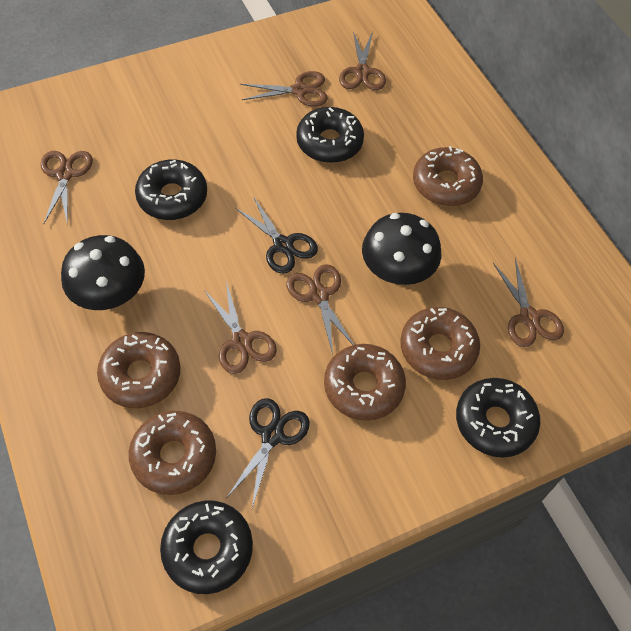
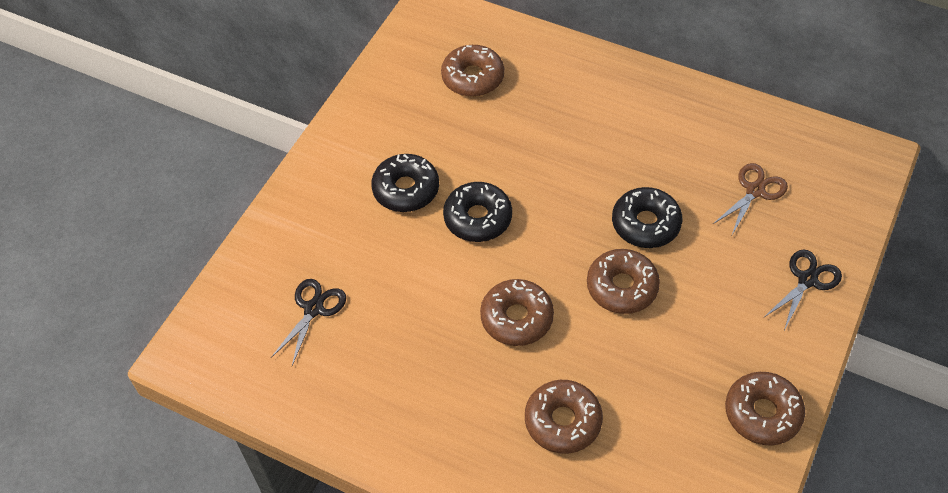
black donut: 4 -> 3
black mushroom: 2 -> 0
brown scissors: 6 -> 1

